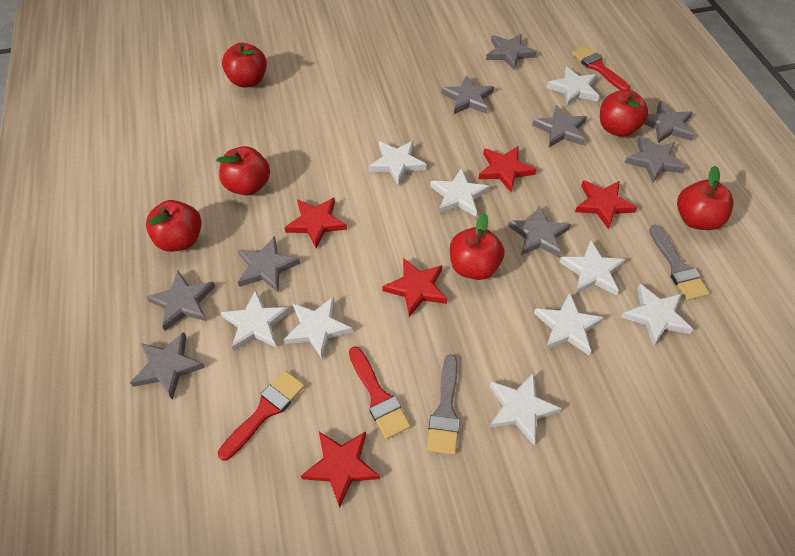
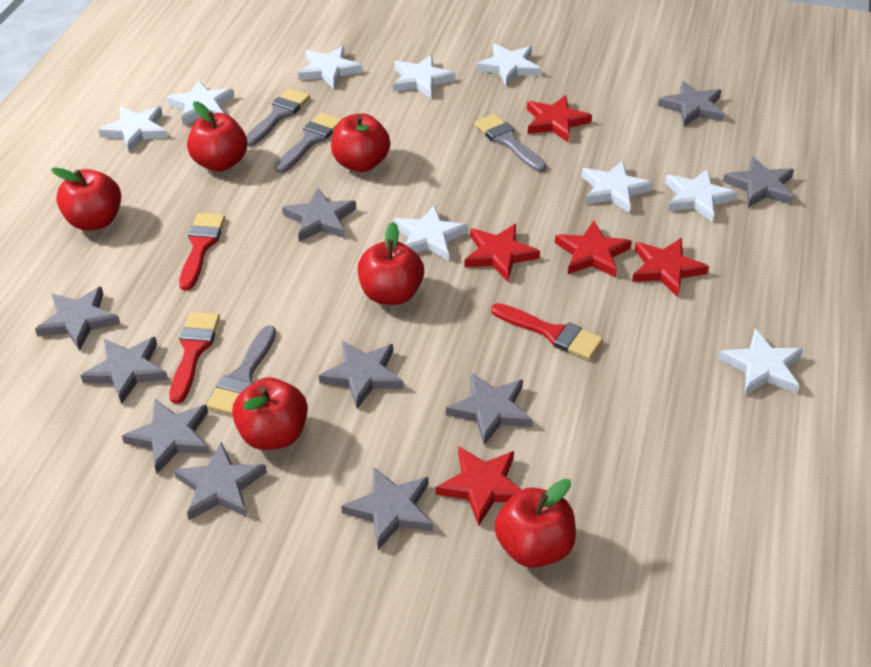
grey brush: 2 -> 4
grey star: 9 -> 10

